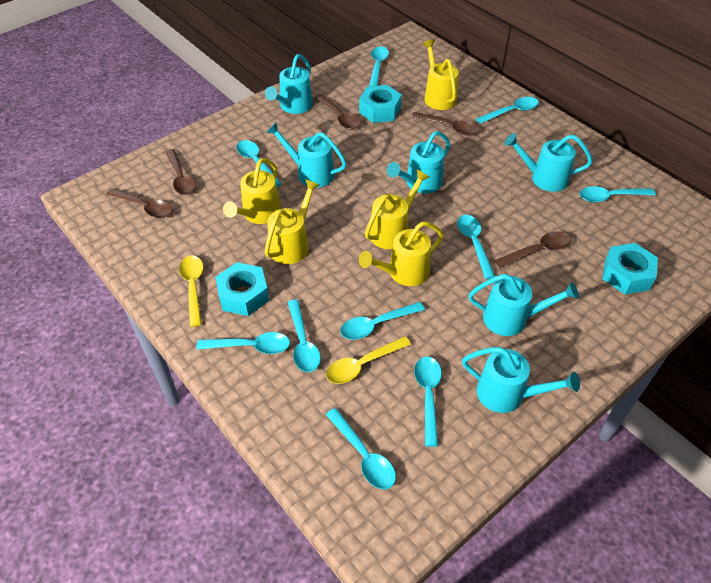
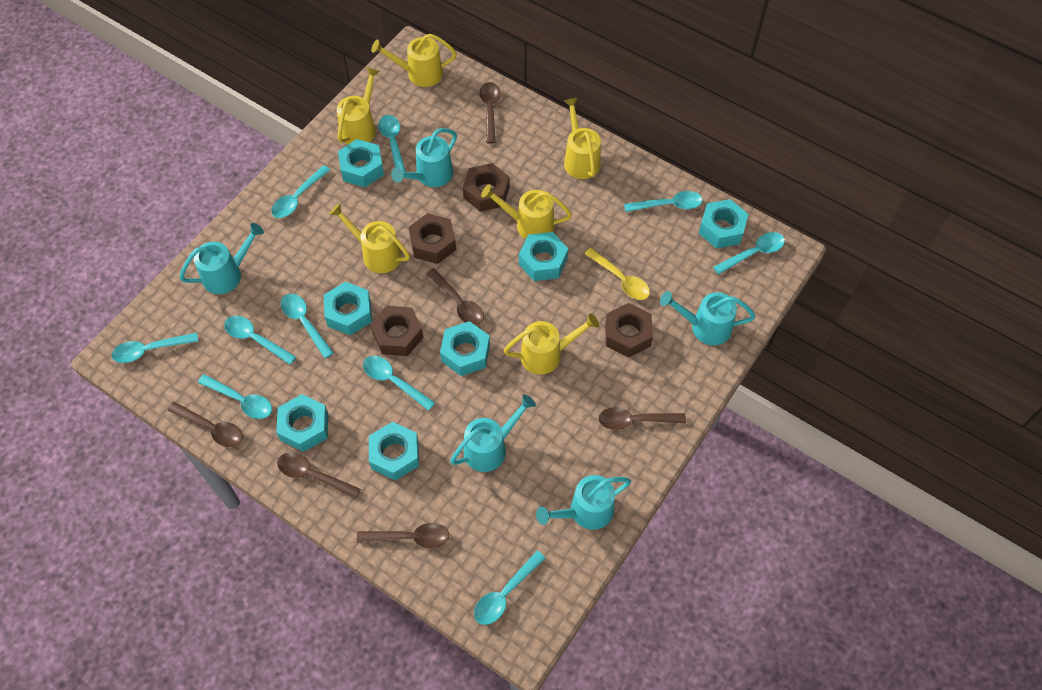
brown nut: 0 -> 4
brown spoon: 5 -> 6
turquoise nut: 3 -> 7
turquoise watering can: 6 -> 5
yellow spoon: 2 -> 1
yellow watering can: 5 -> 6

